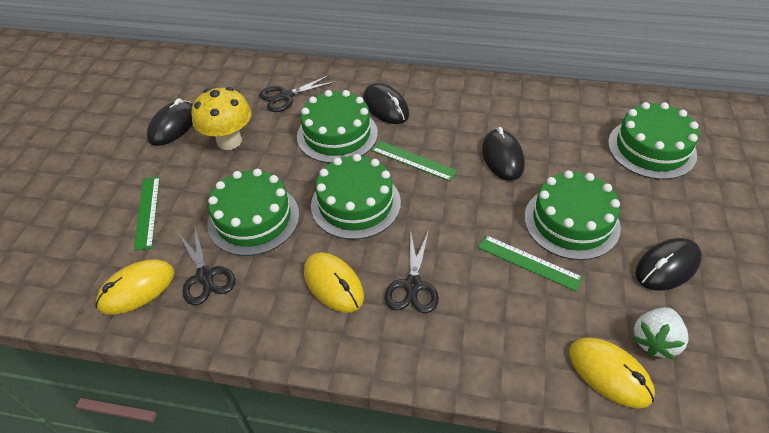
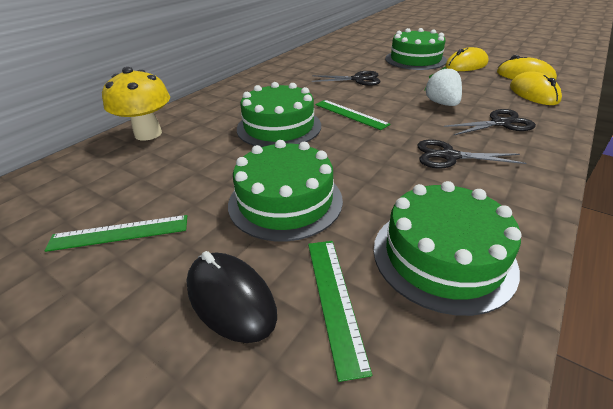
black mouse: 4 -> 1
green cake: 5 -> 4

